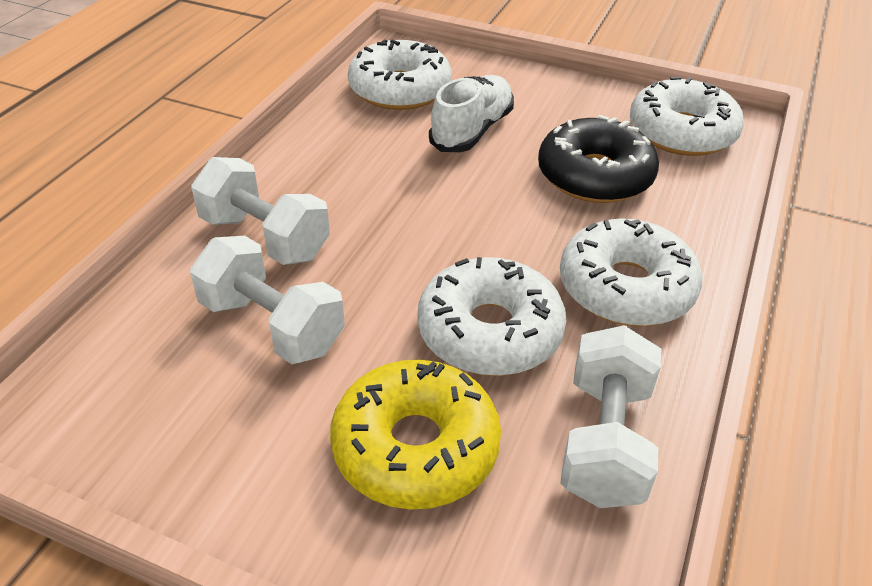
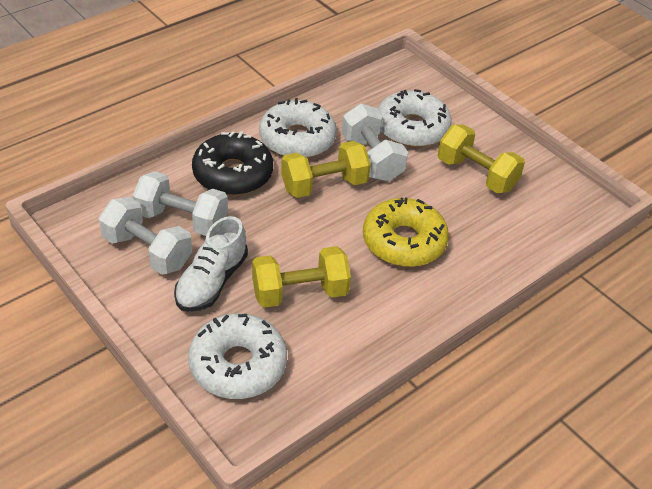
white donut: 4 -> 3
yellow dumbbell: 0 -> 3

